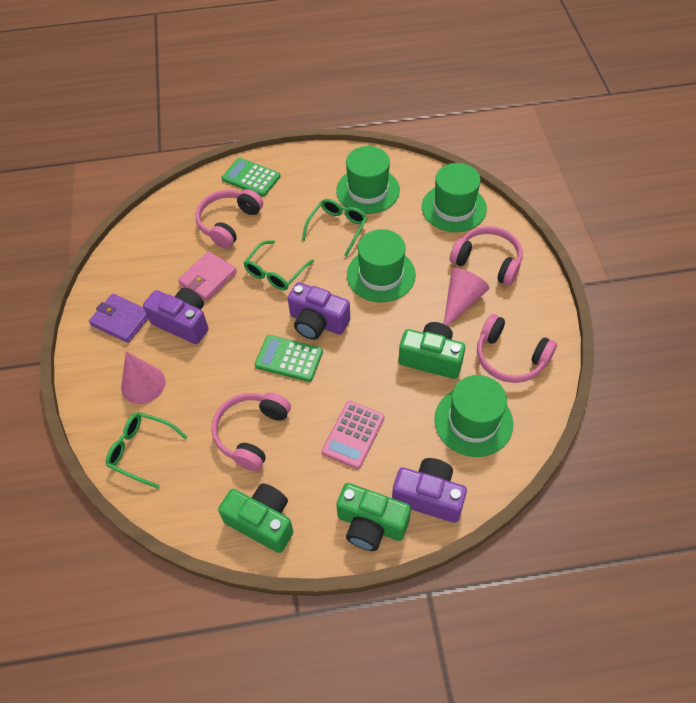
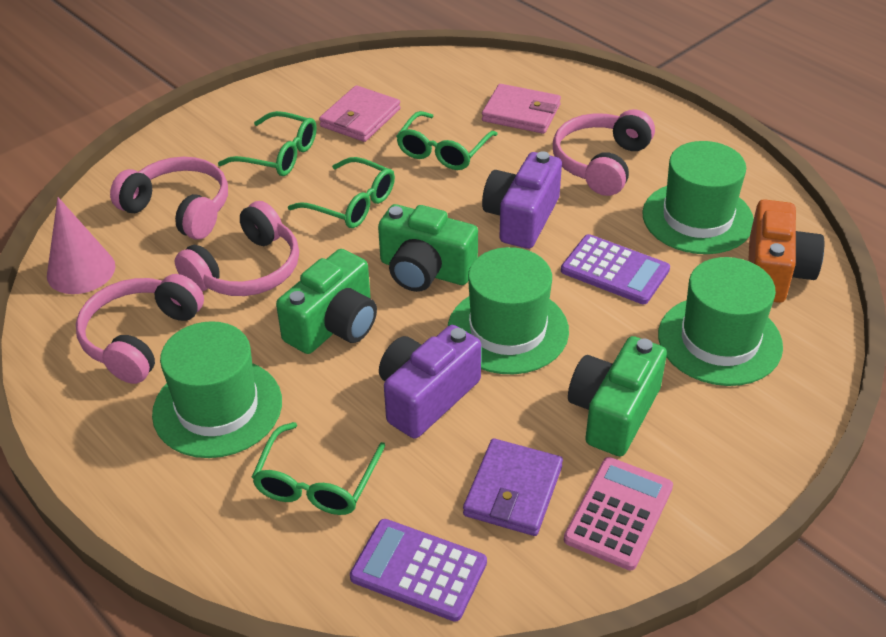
green calculator: 2 -> 0
green glasses: 3 -> 4
orange camera: 0 -> 1
pink cone: 2 -> 1
pink wallet: 1 -> 2
purple calculator: 0 -> 2
purple camera: 3 -> 2

